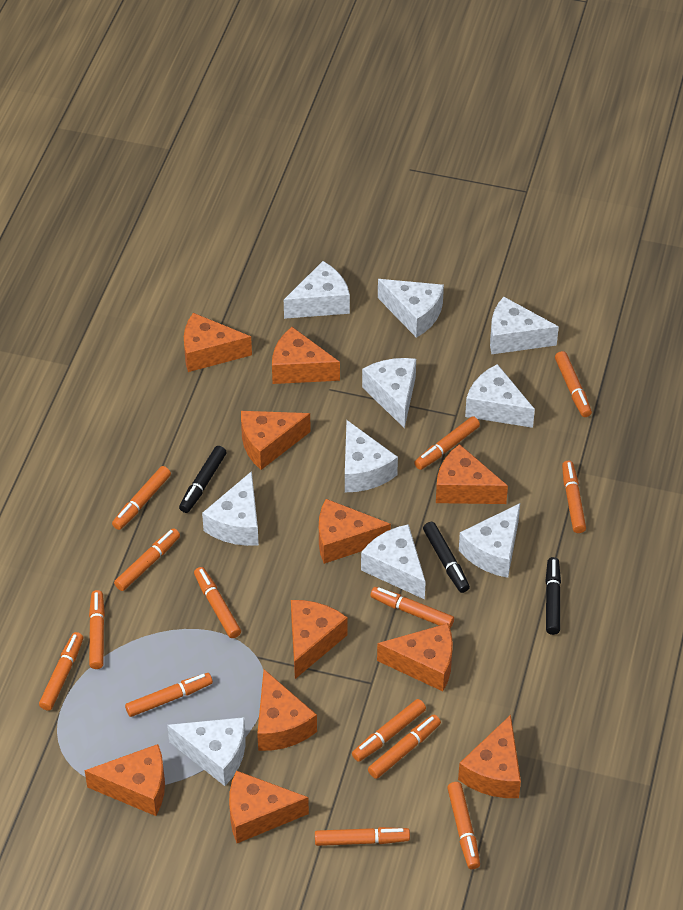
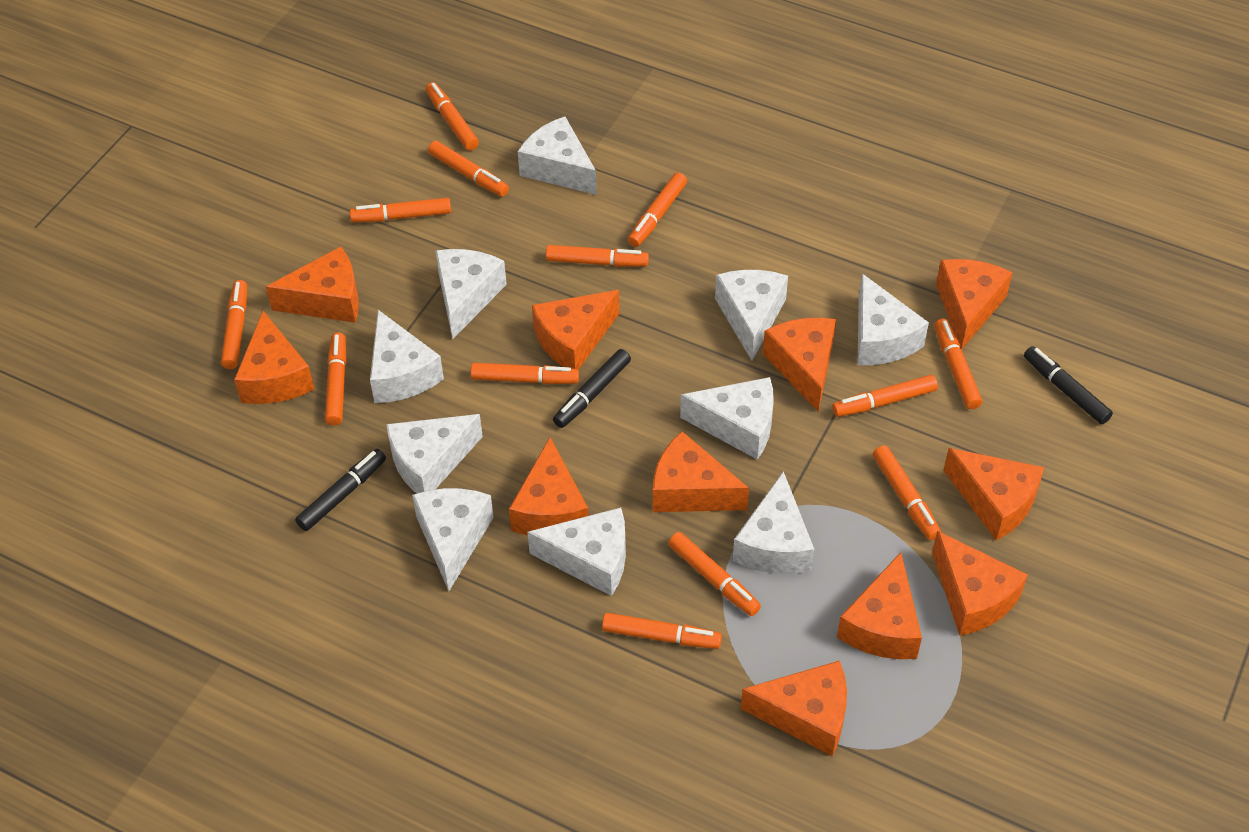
orange marker: 14 -> 13

